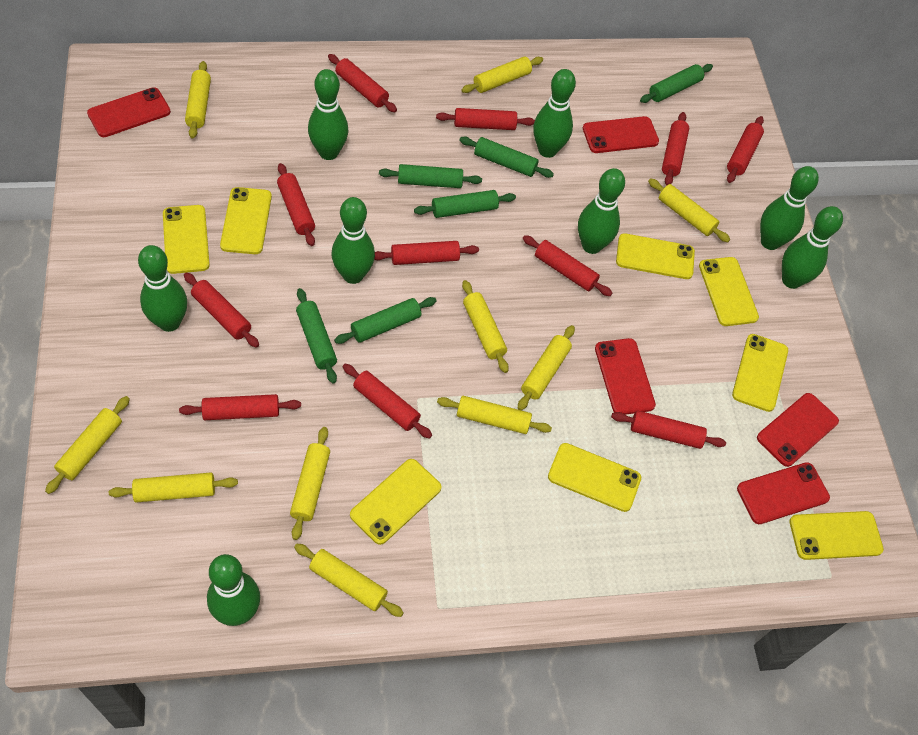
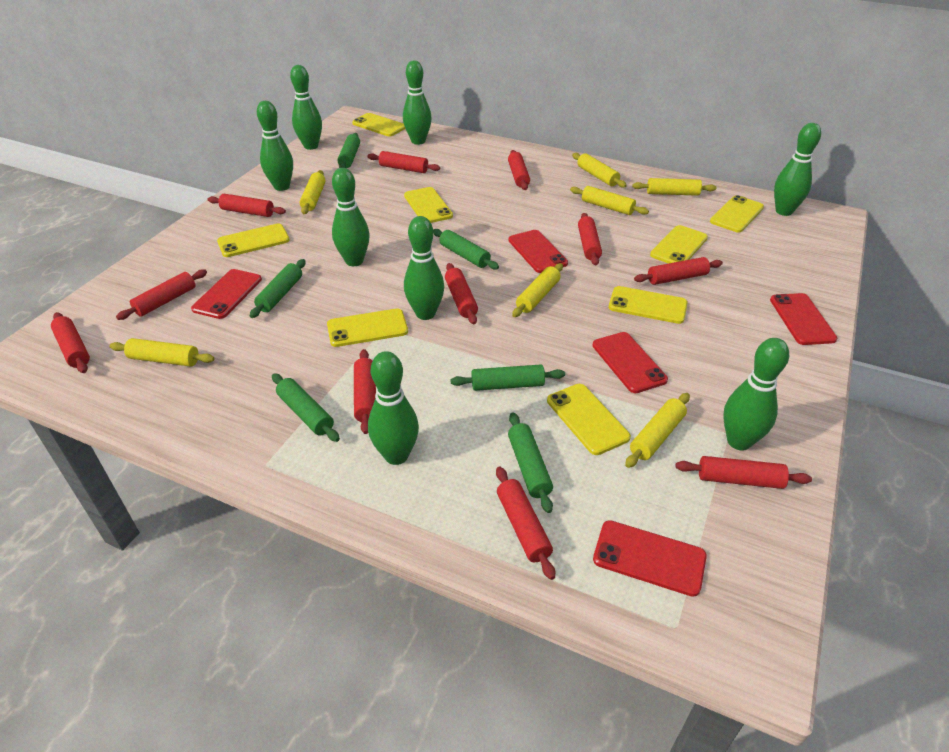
yellow rolling pin: 10 -> 7

